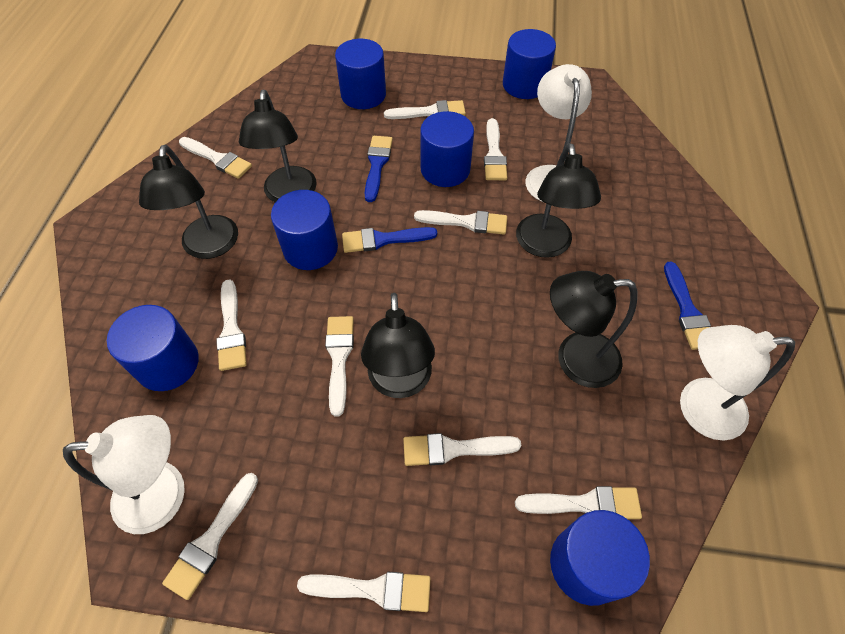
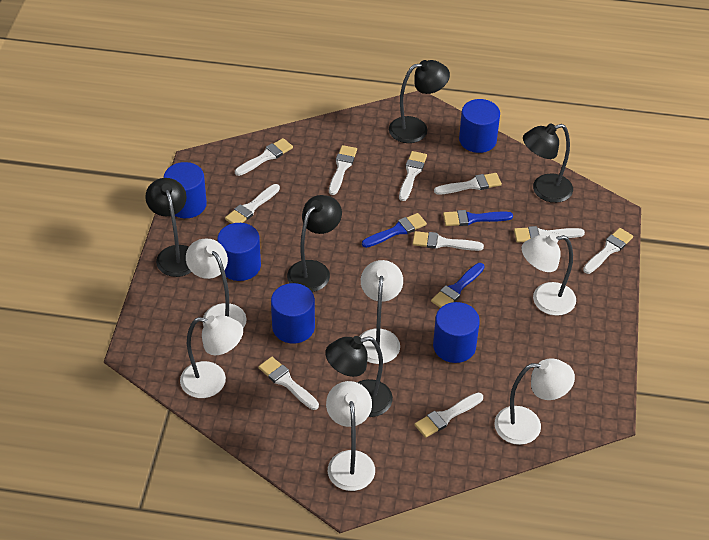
blue cylinder: 6 -> 5
white lamp: 3 -> 6

